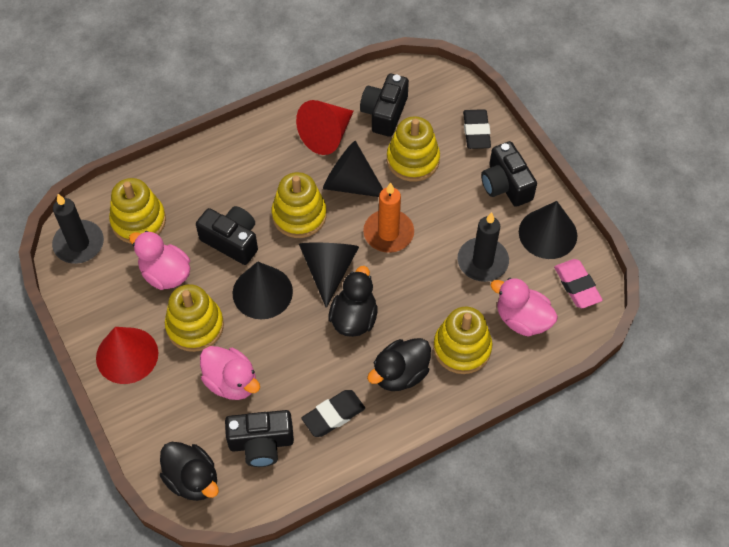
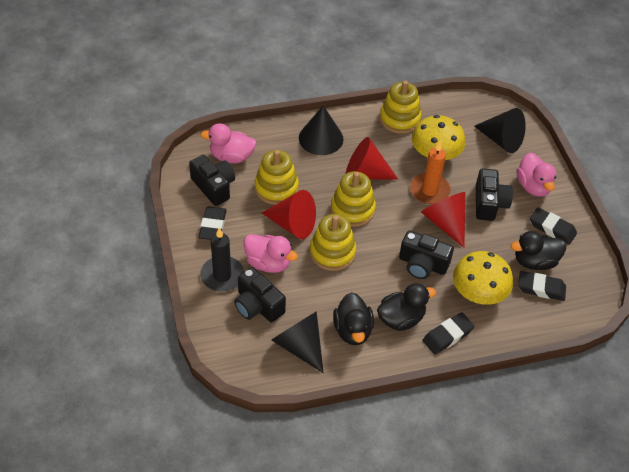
black candle: 2 -> 1
black cone: 4 -> 3
black eraser: 2 -> 4
pink eraser: 1 -> 0
red cone: 2 -> 3
yellow mushroom: 0 -> 2
yellow stacking toy: 5 -> 4

